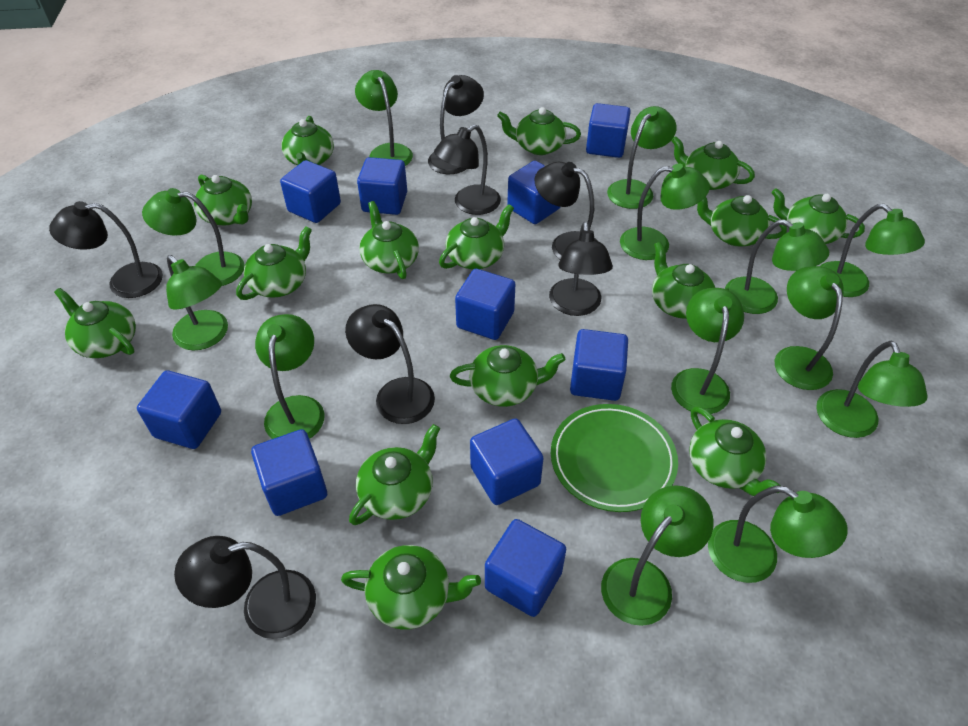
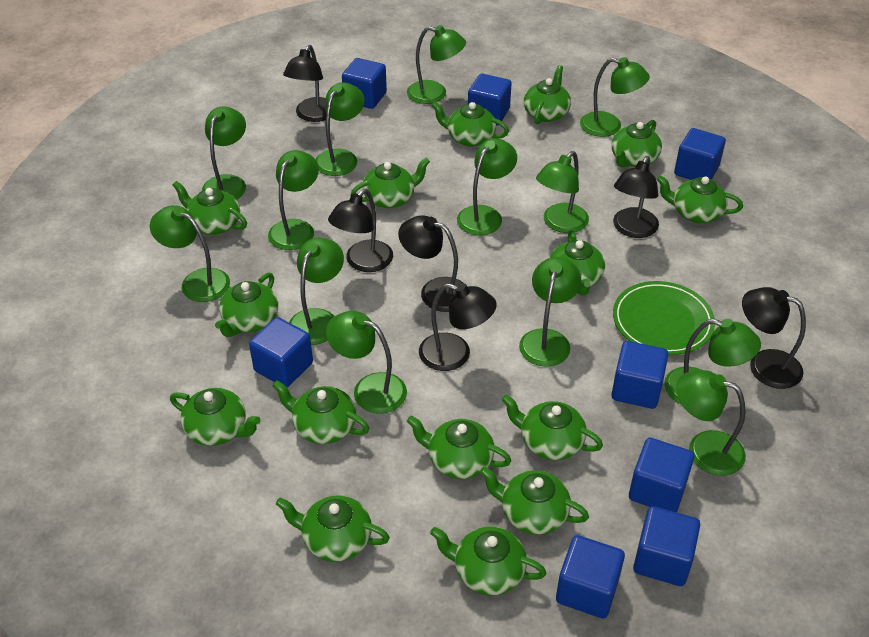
black lamp: 7 -> 6
blue cube: 10 -> 8

